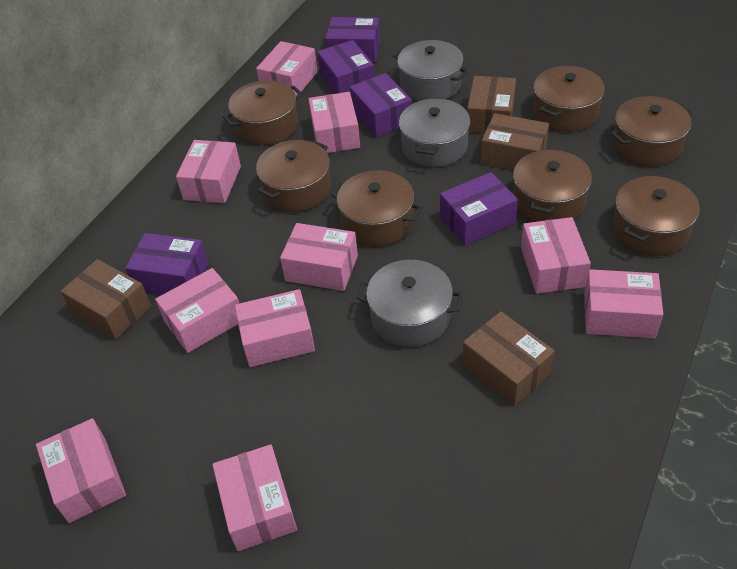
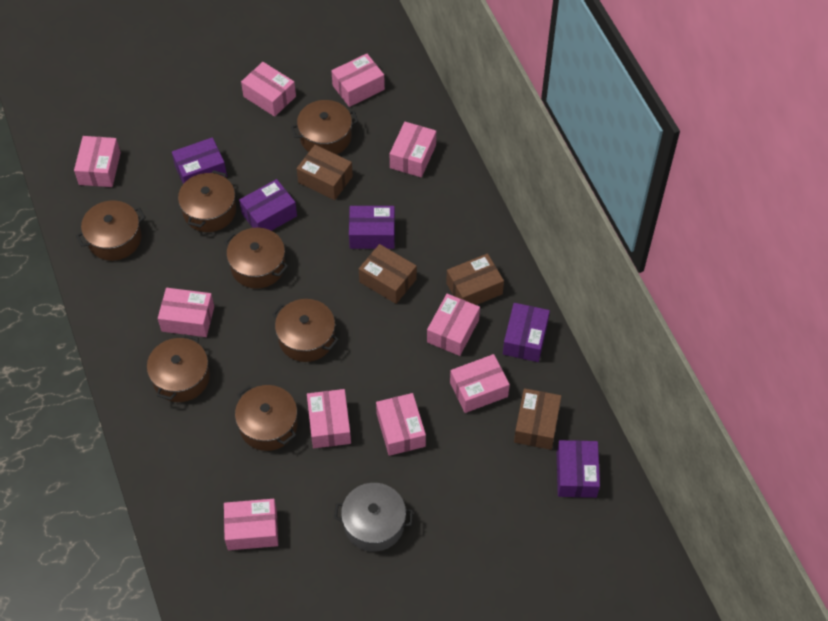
grey pot: 3 -> 1

